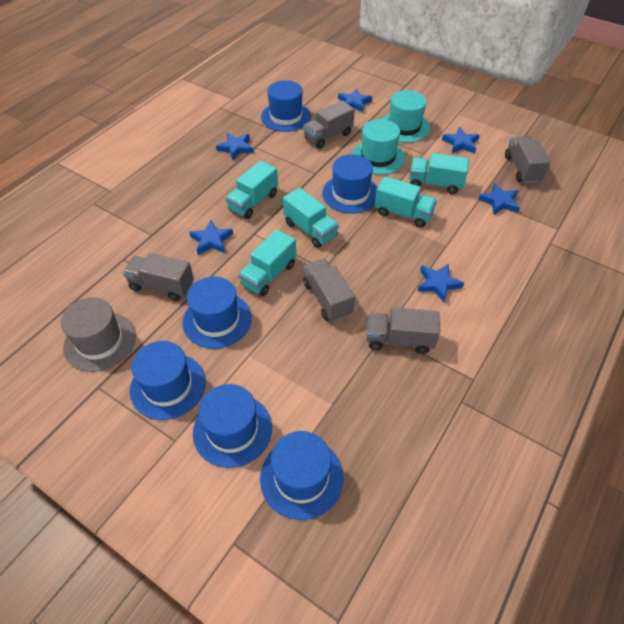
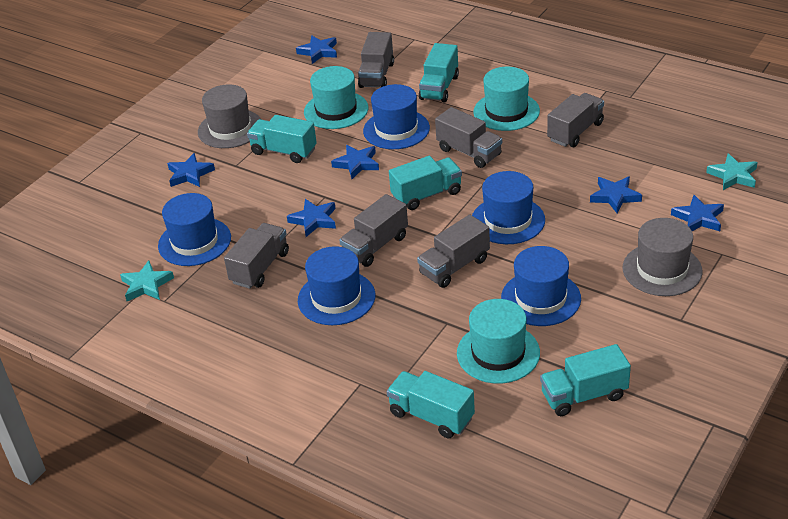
blue hat: 6 -> 5
grey hat: 1 -> 2
grey truck: 5 -> 6
turquoise hat: 2 -> 3
turquoise star: 0 -> 2

